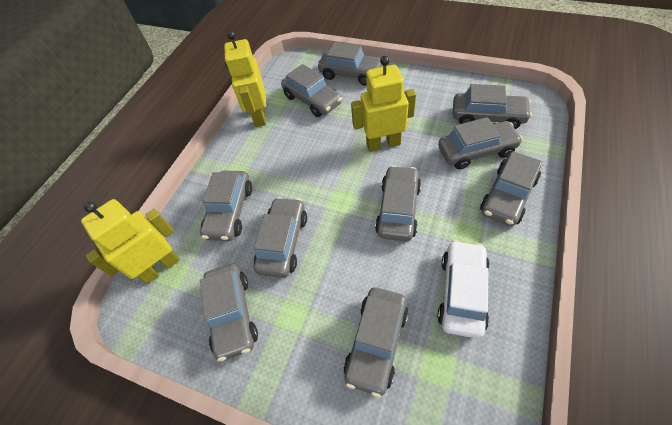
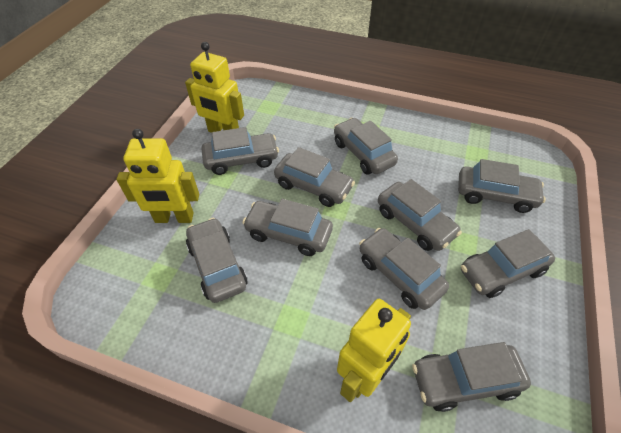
white car: 1 -> 0

